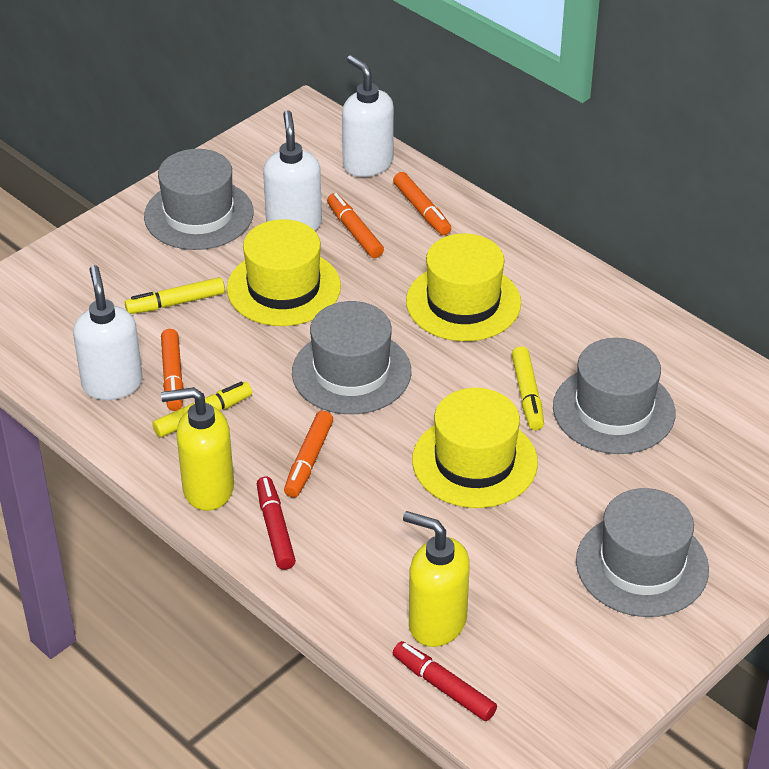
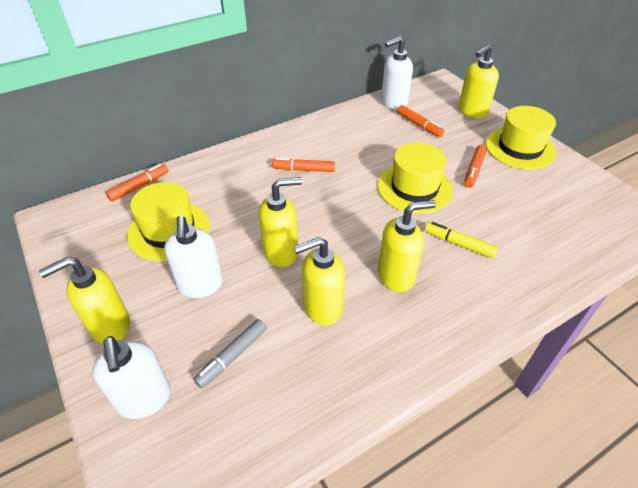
grey hat: 4 -> 0
grey marker: 0 -> 1
red marker: 2 -> 0
yellow marker: 3 -> 1
yellow soap dispenser: 2 -> 5

